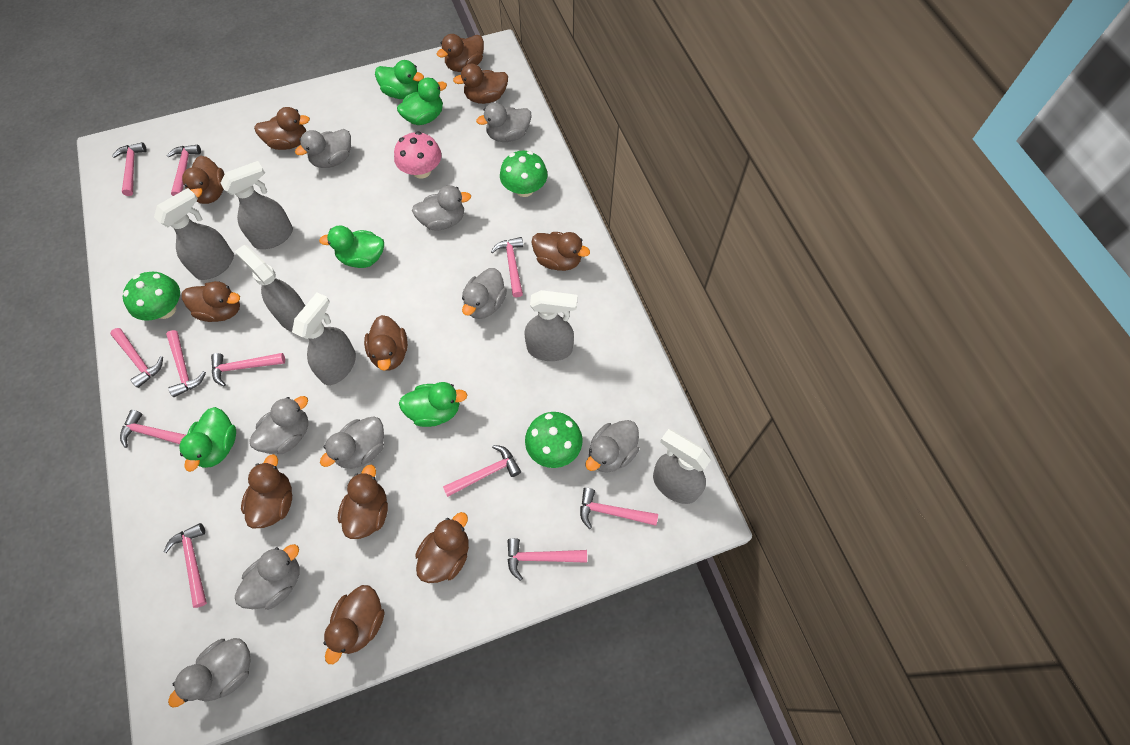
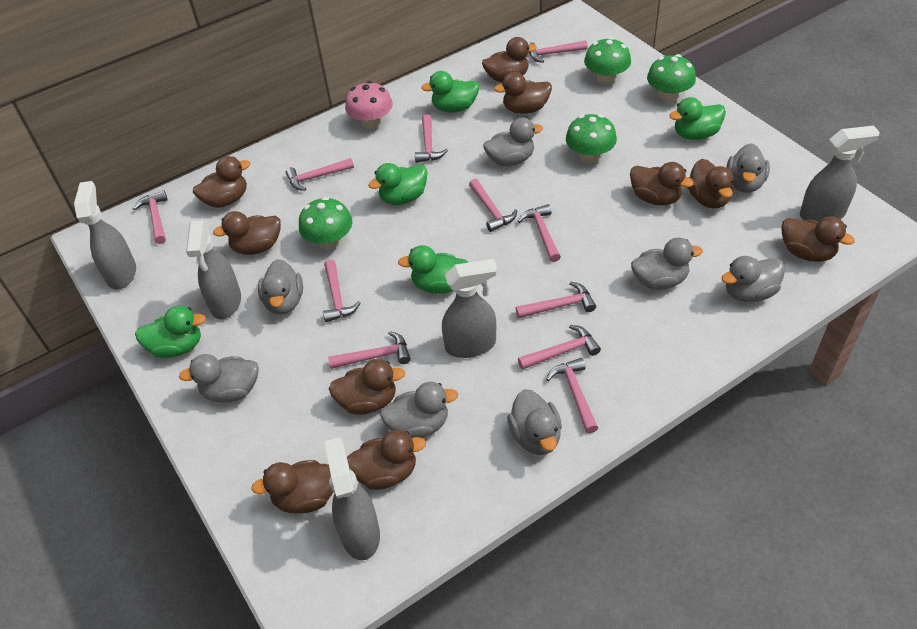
brown duck: 11 -> 10
green mushroom: 3 -> 4
grey duck: 9 -> 8
grey spray bottle: 6 -> 5

